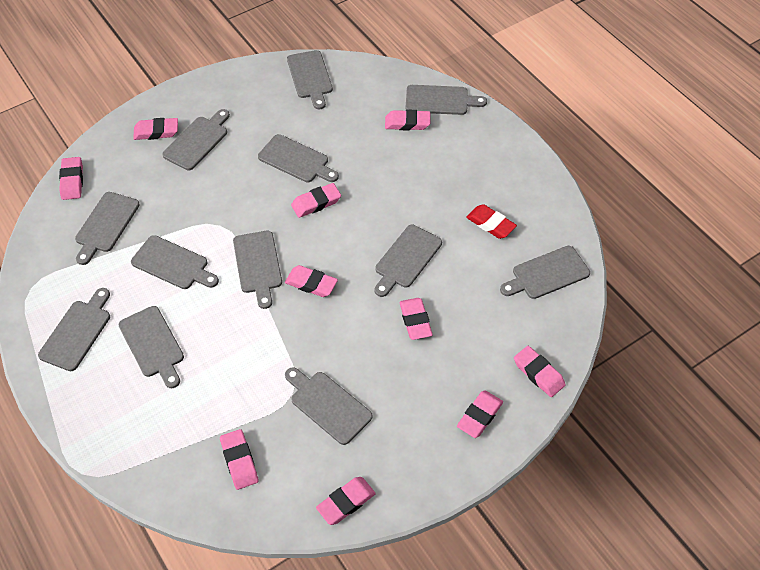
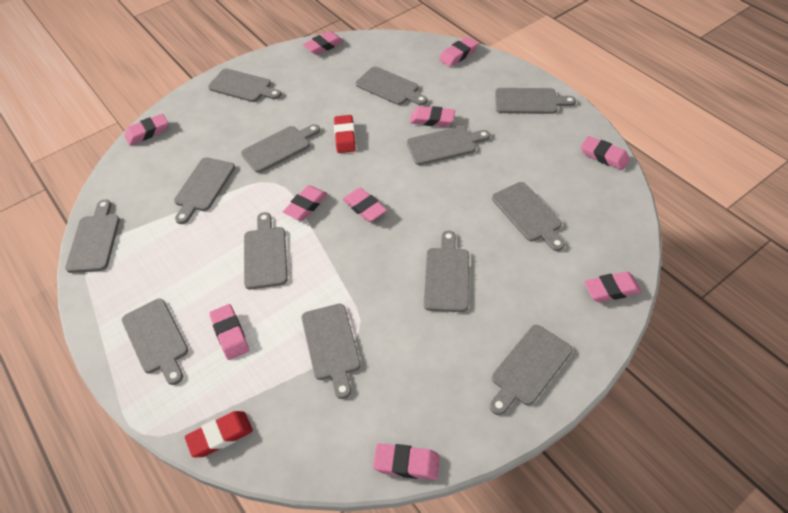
grey cutting board: 12 -> 13
red eraser: 1 -> 2

